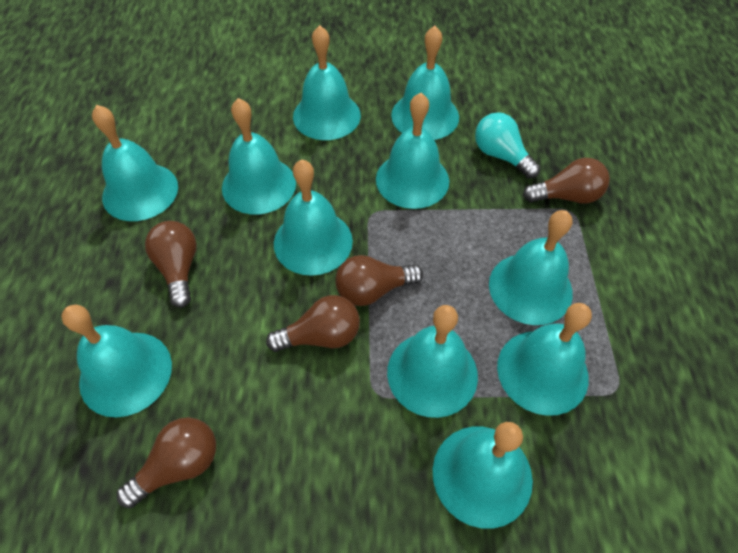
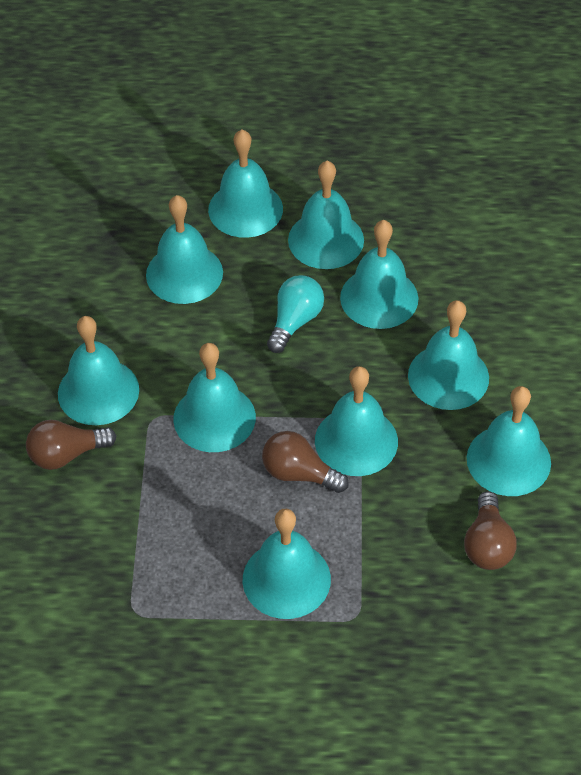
brown light bulb: 5 -> 3
turquoise bell: 11 -> 10

